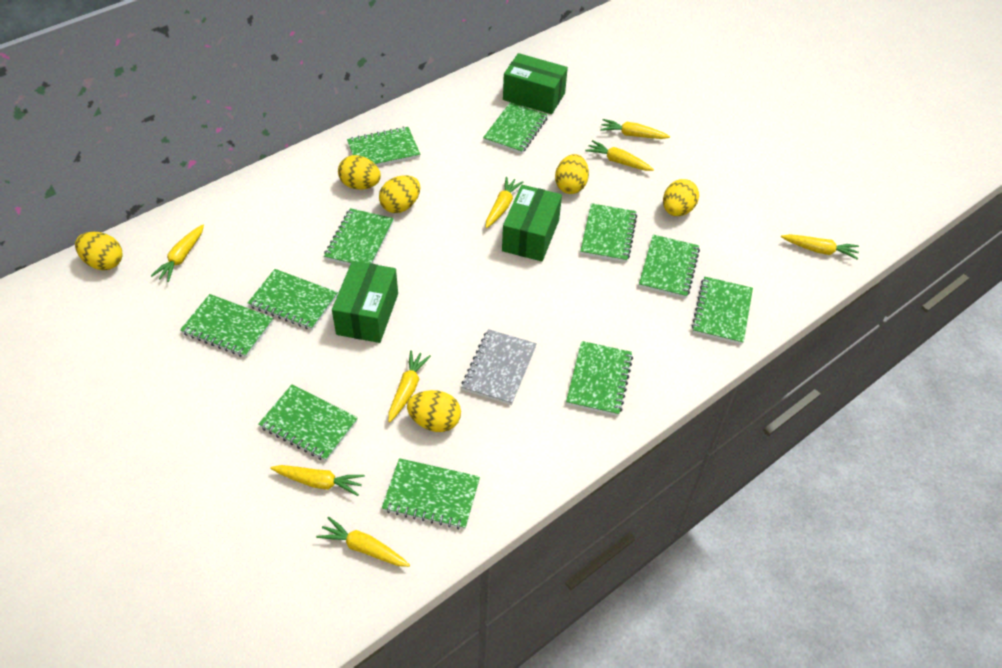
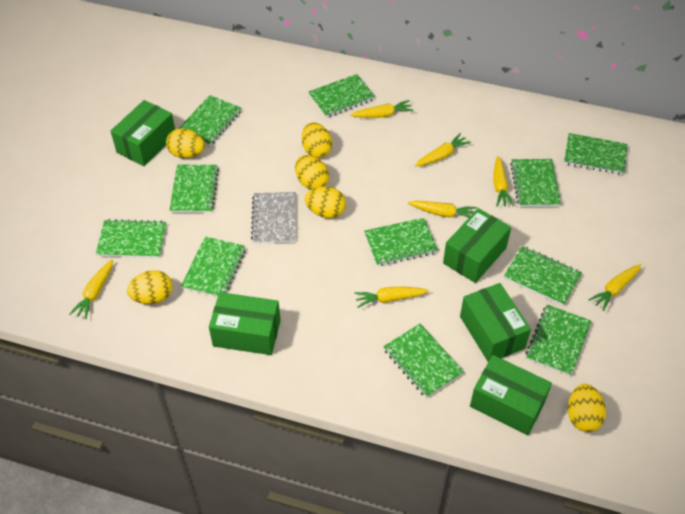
green box: 3 -> 5
yellow carrot: 8 -> 7

